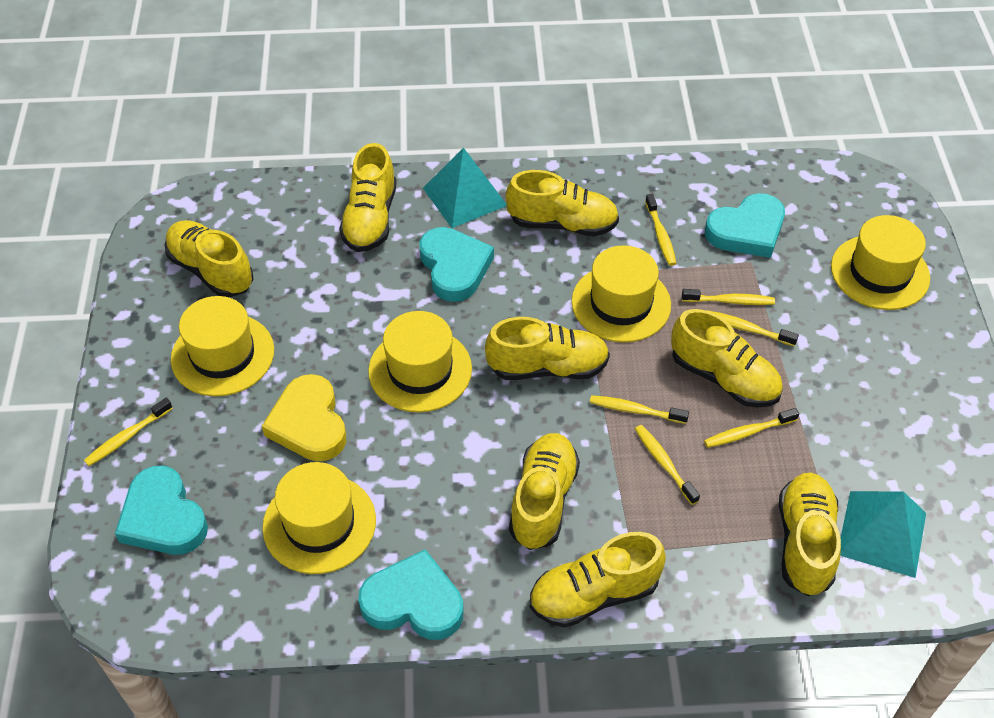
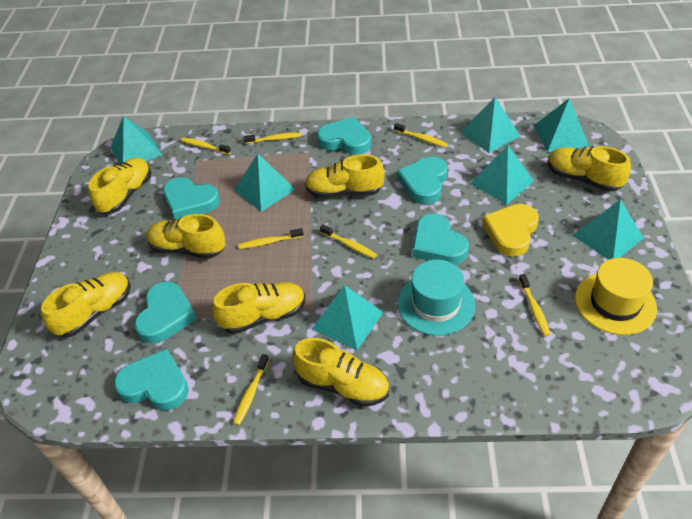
turquoise hat: 0 -> 1
turquoise heart: 4 -> 6
turquoise pyramid: 2 -> 7
yellow hat: 5 -> 1
yellow shoe: 8 -> 7

